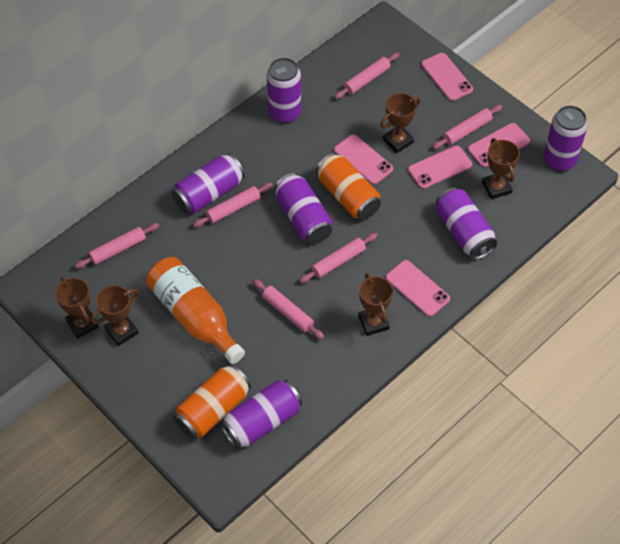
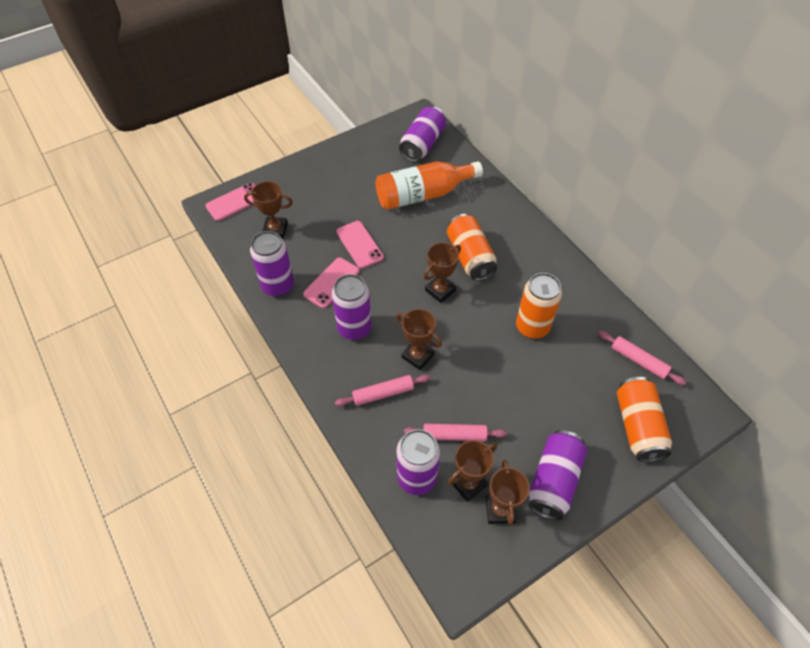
orange can: 2 -> 3
pink phone: 5 -> 3
pink rolling pin: 6 -> 3
purple can: 6 -> 5

